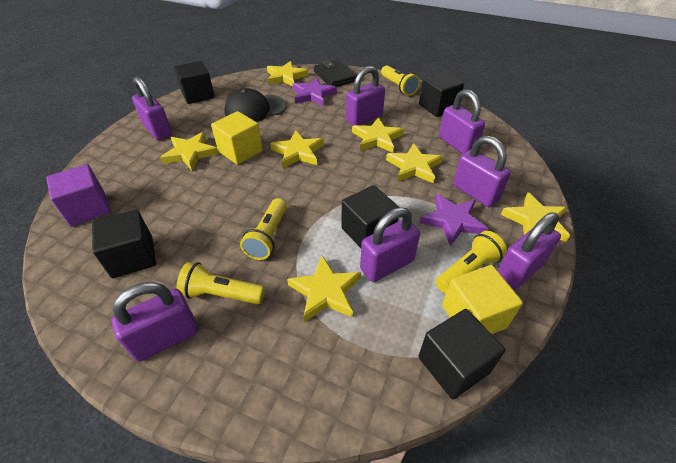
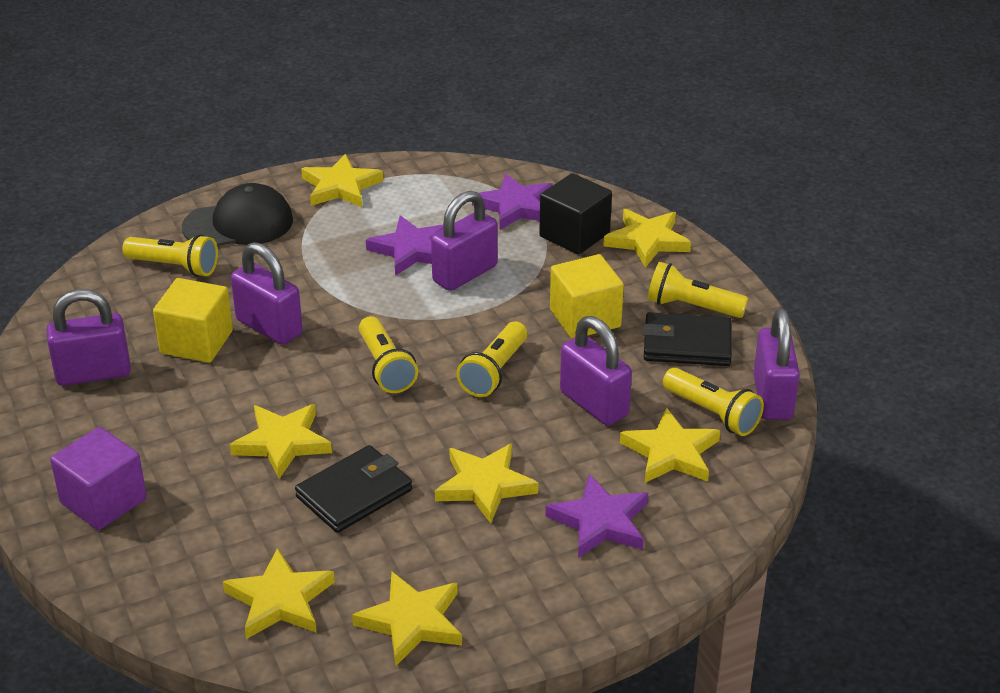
black cube: 5 -> 1
black wallet: 1 -> 2
purple padlock: 7 -> 5
purple star: 2 -> 3
yellow flashlight: 4 -> 5

